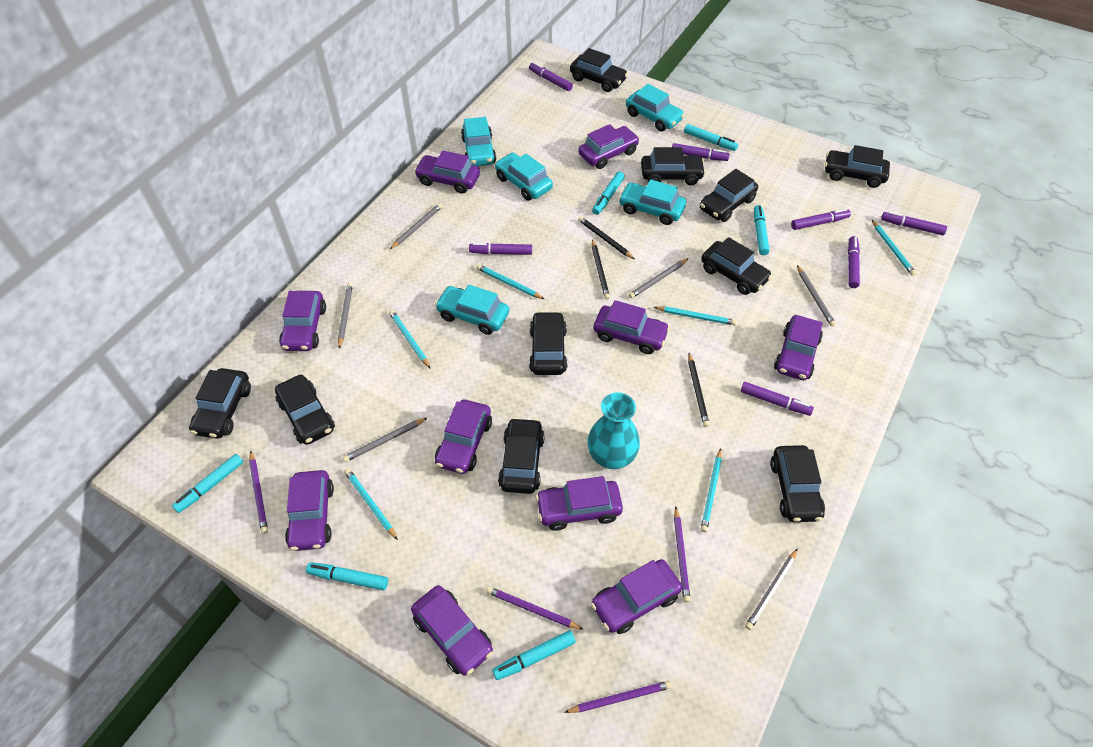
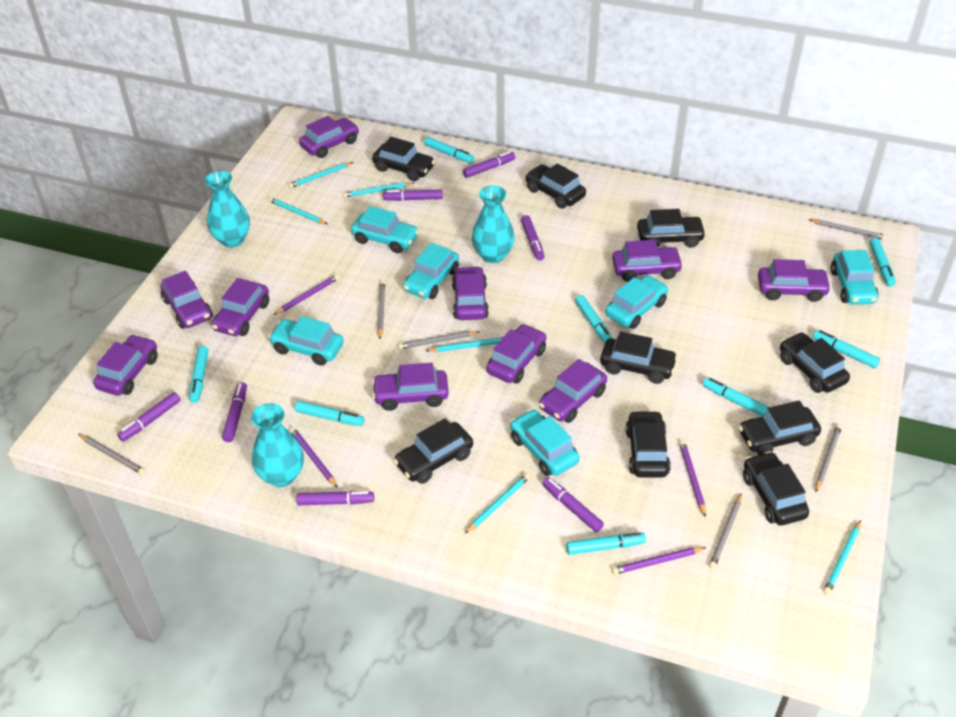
black car: 10 -> 9
black pencil: 3 -> 0
turquoise car: 5 -> 6
turquoise marker: 6 -> 8
turquoise vase: 1 -> 3

